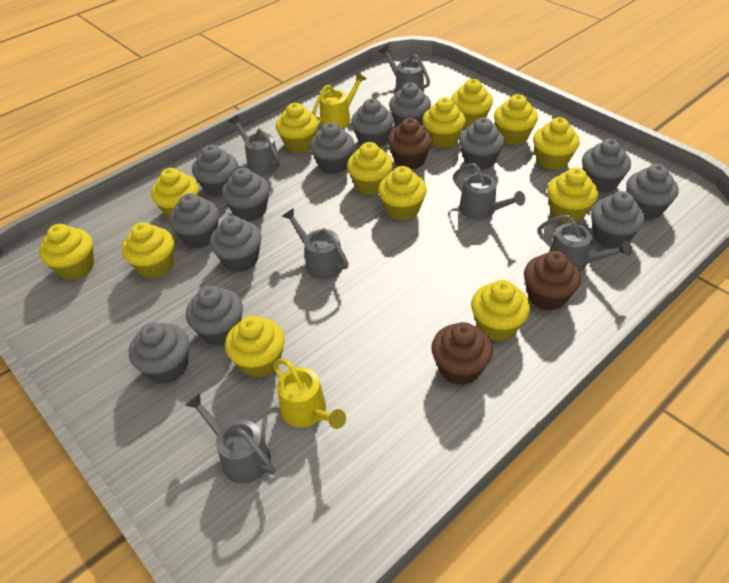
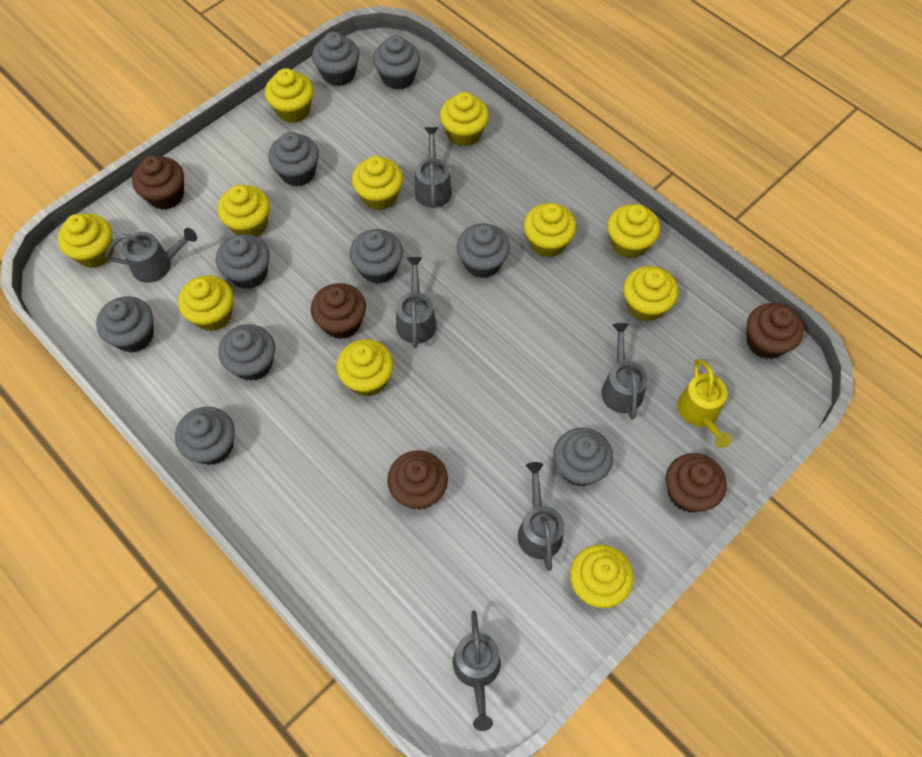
brown cupcake: 3 -> 5
grey cupcake: 13 -> 10
yellow cupcake: 13 -> 11
yellow watering can: 2 -> 1

